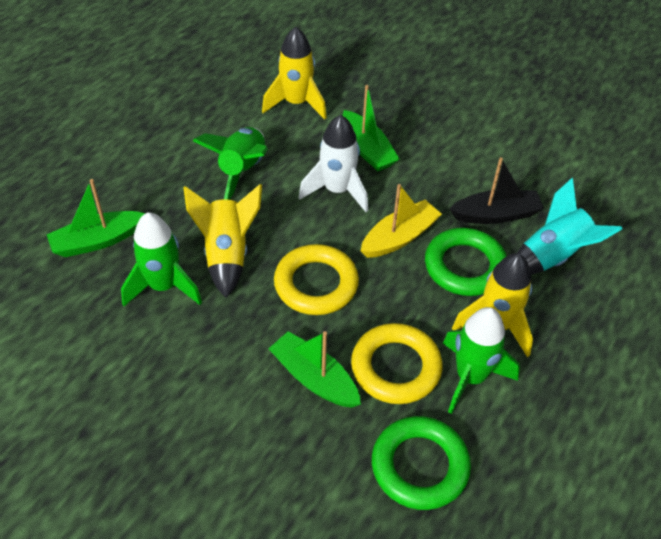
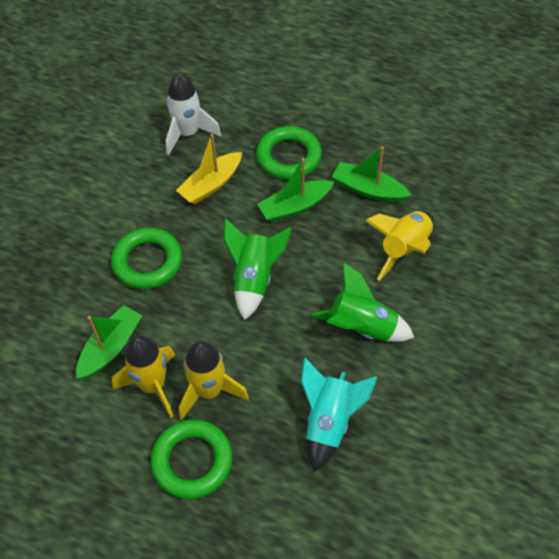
black boat: 1 -> 0
green ring: 2 -> 3
green rocket: 3 -> 2
yellow ring: 2 -> 0

